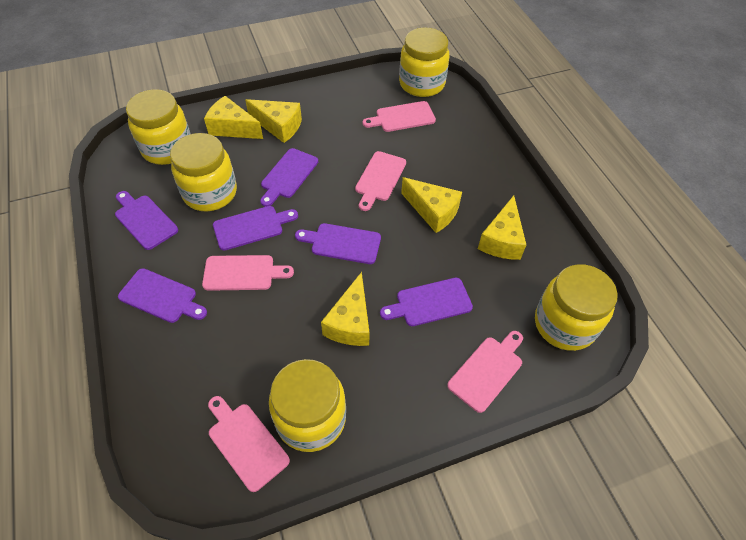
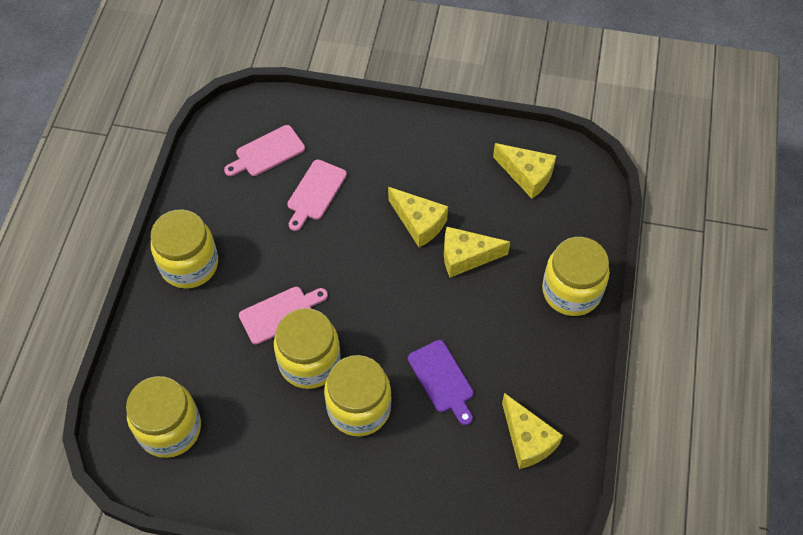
pink cutting board: 5 -> 3
purple cutting board: 6 -> 1
yellow cheese: 5 -> 4

